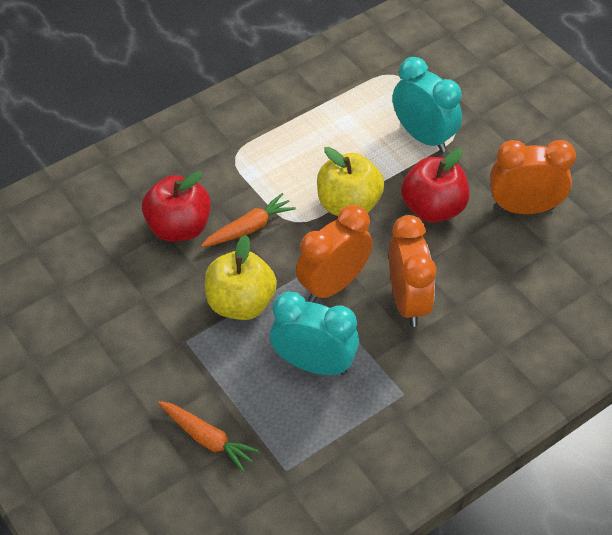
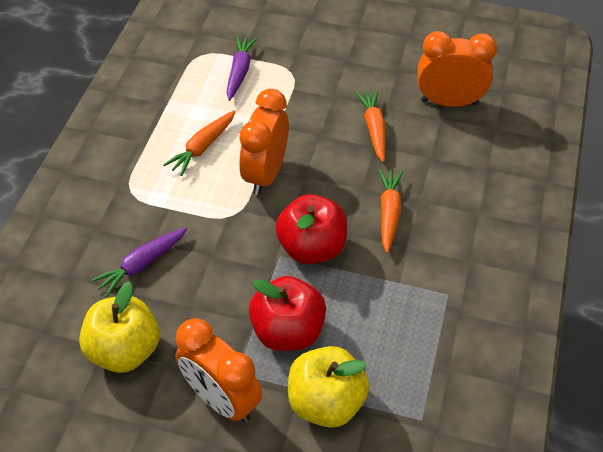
orange carrot: 2 -> 3
purple carrot: 0 -> 2
turquoise clock: 2 -> 0

